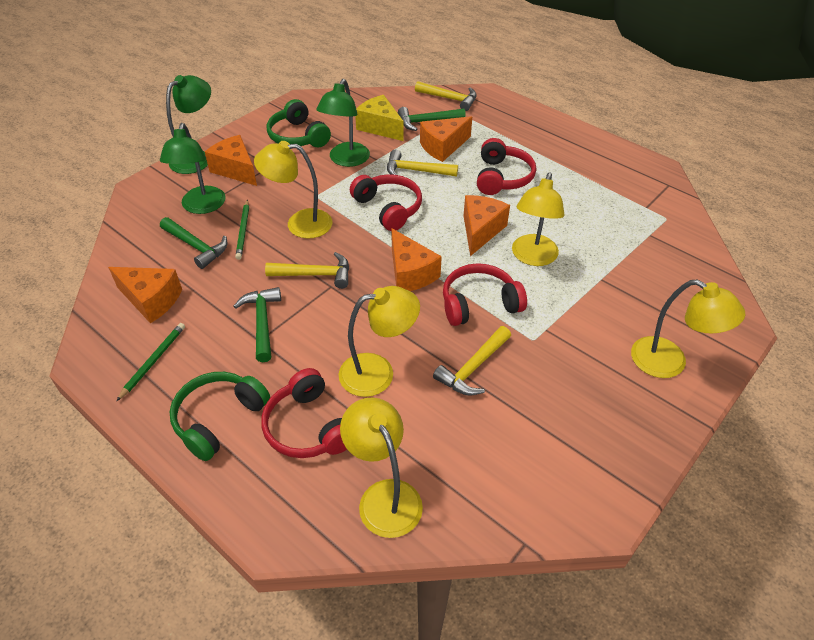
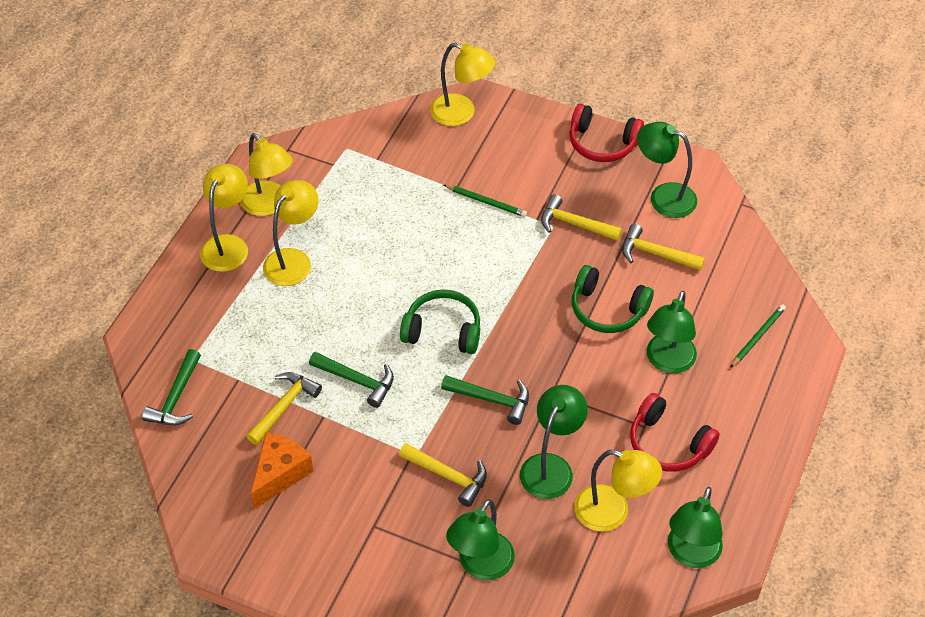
green lamp: 3 -> 5
orange cheese: 5 -> 1
red headphones: 4 -> 2
yellow cheese: 1 -> 0

